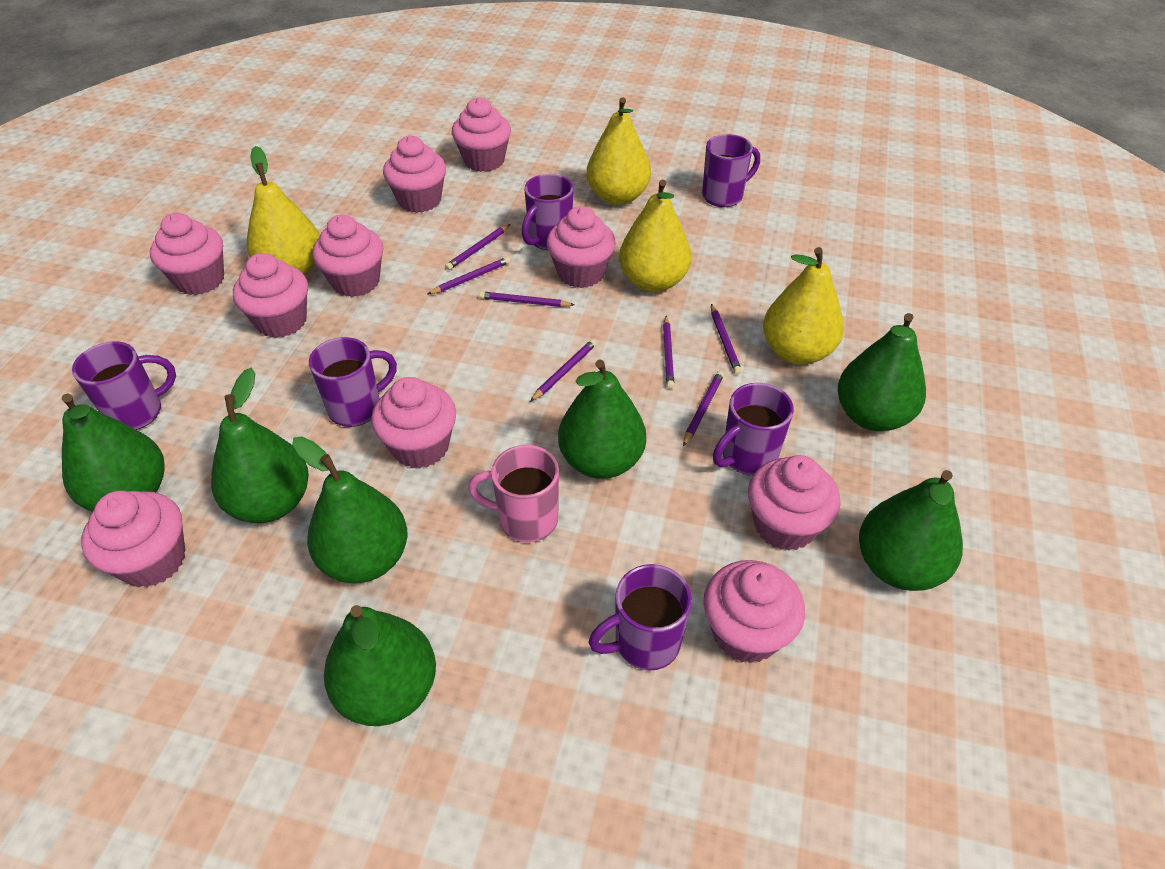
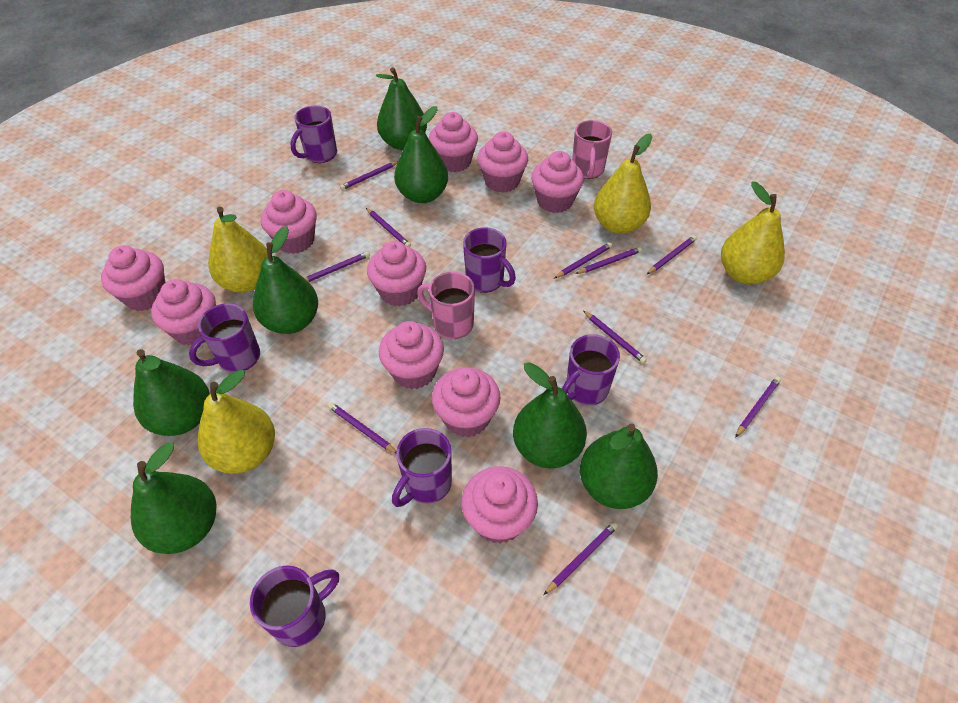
pink mug: 1 -> 2
purple pencil: 7 -> 10

